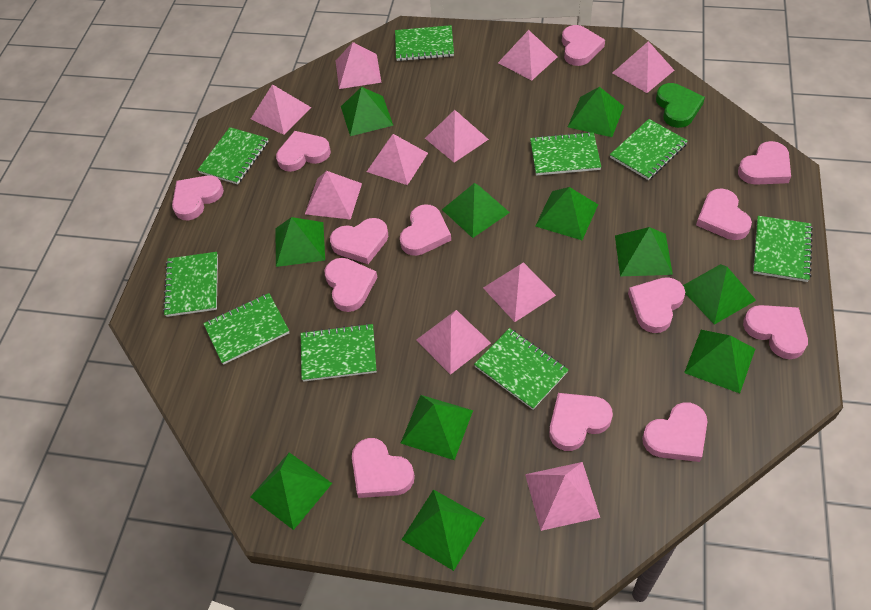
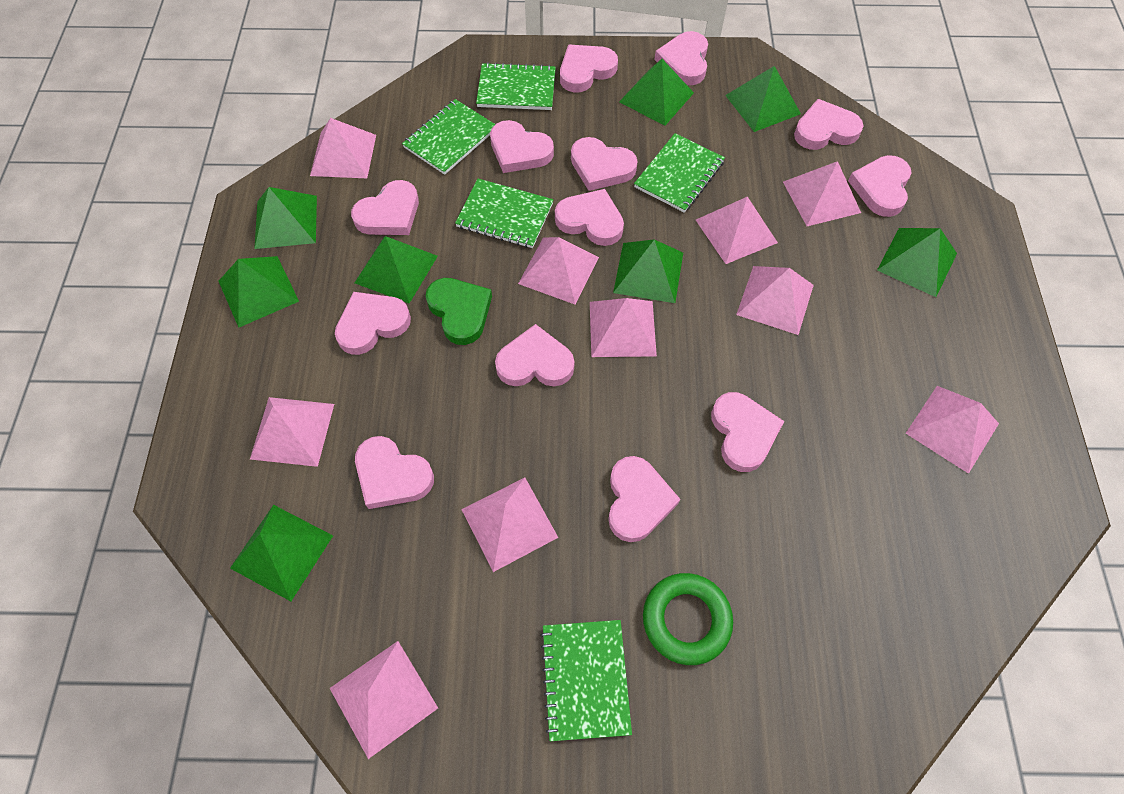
green notebook: 9 -> 5
green pyramid: 11 -> 8
green ring: 0 -> 1

